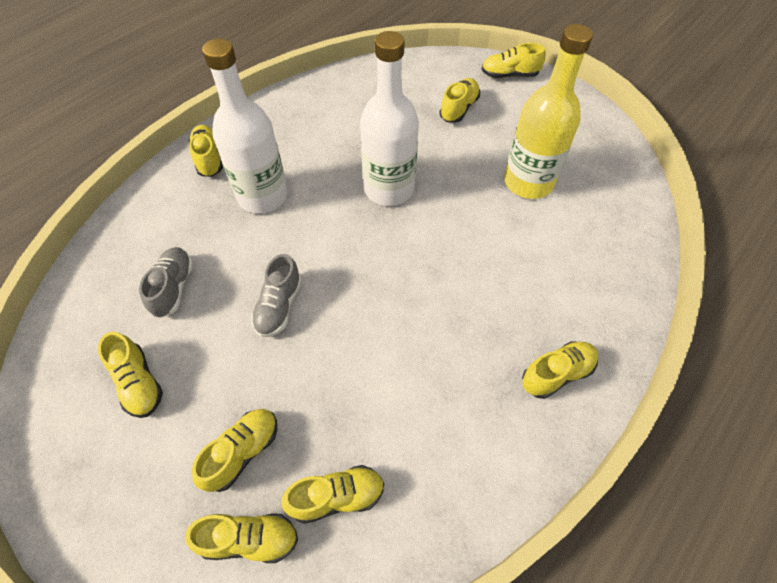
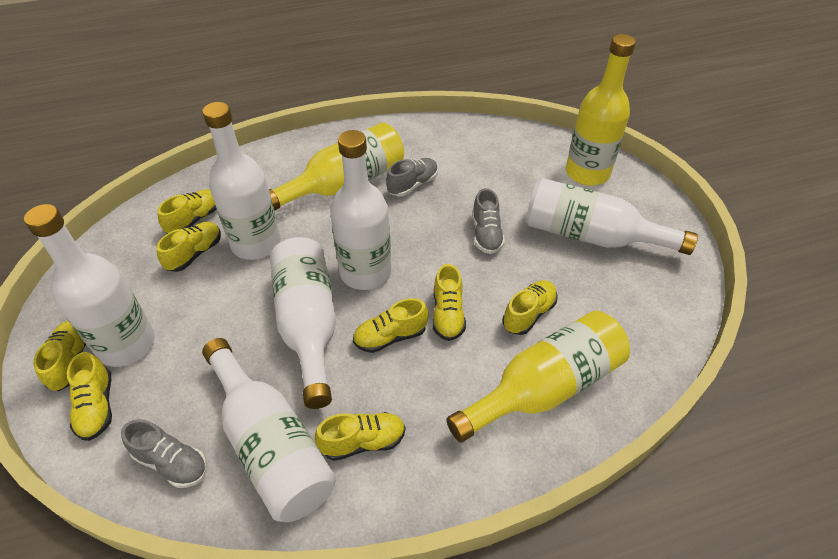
grey shoe: 2 -> 3
white bottle: 2 -> 6
yellow bottle: 1 -> 3

